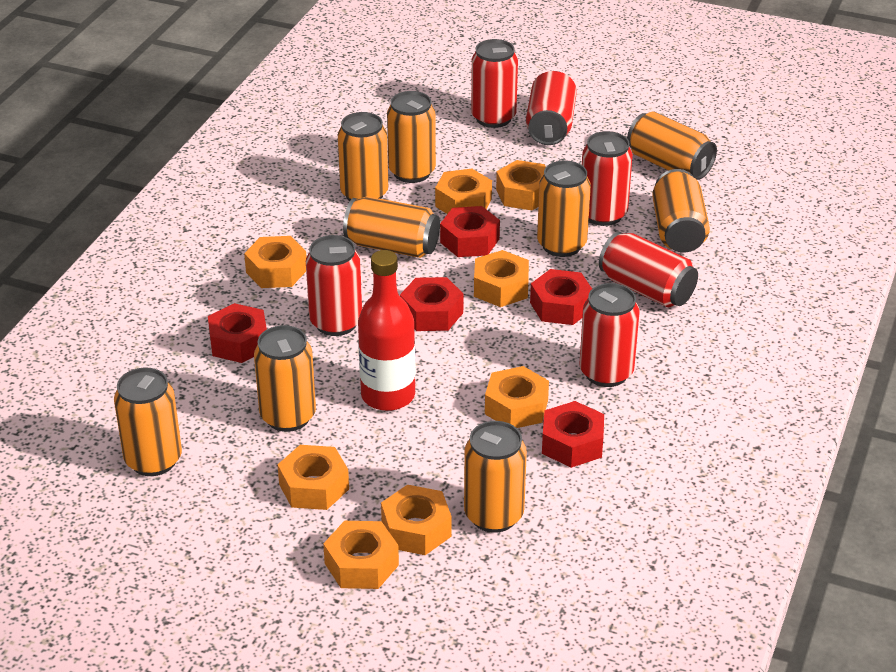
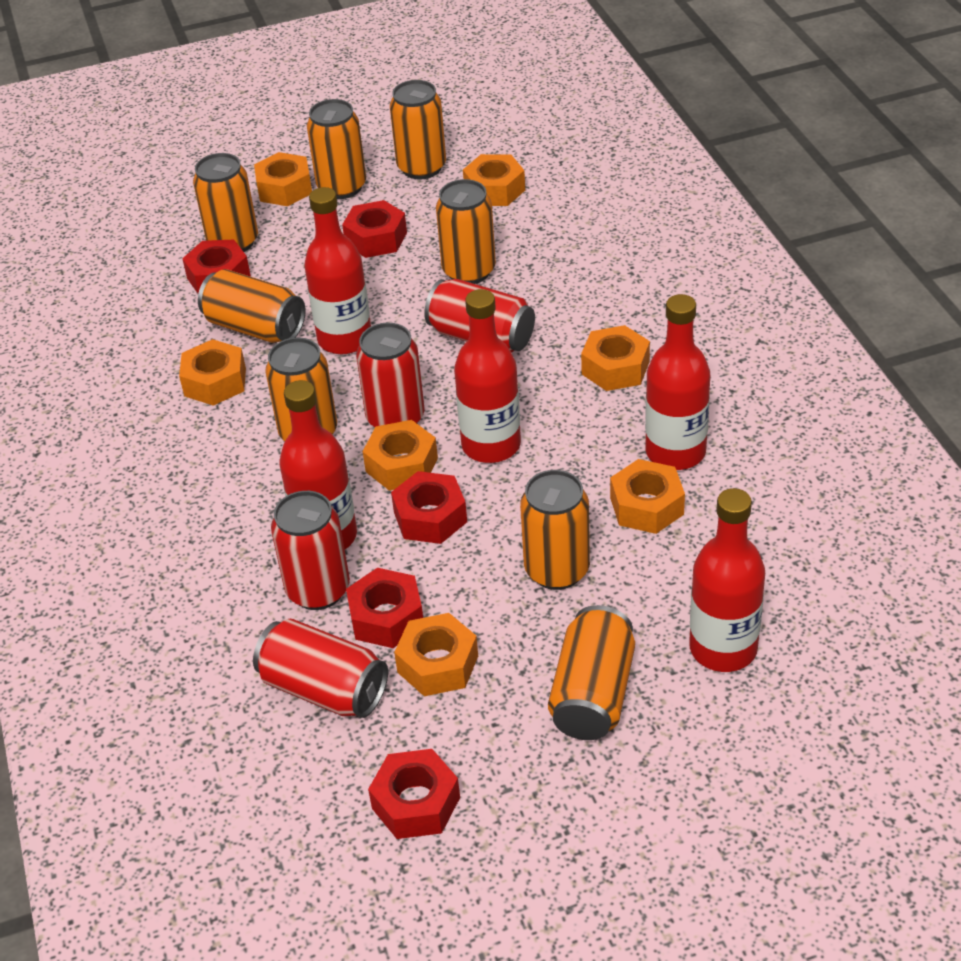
orange can: 9 -> 8
orange nut: 8 -> 7
red bottle: 1 -> 5
red can: 6 -> 4

